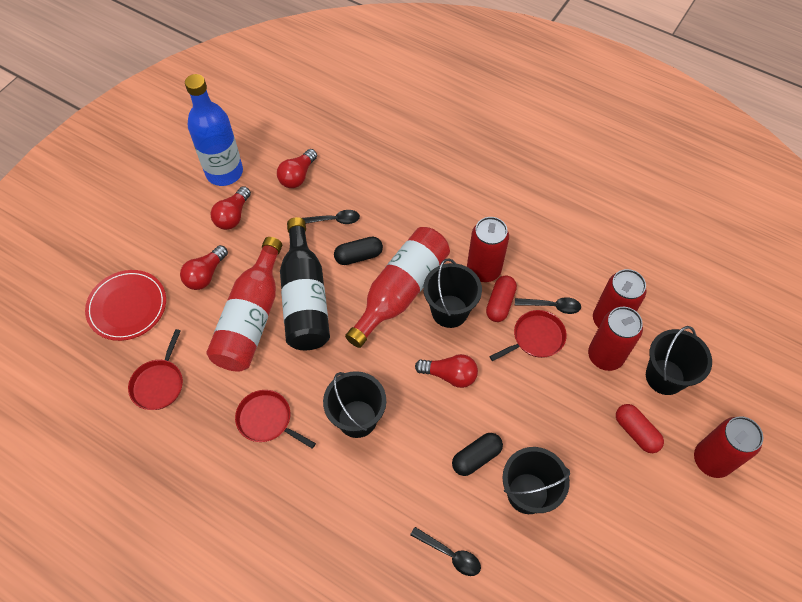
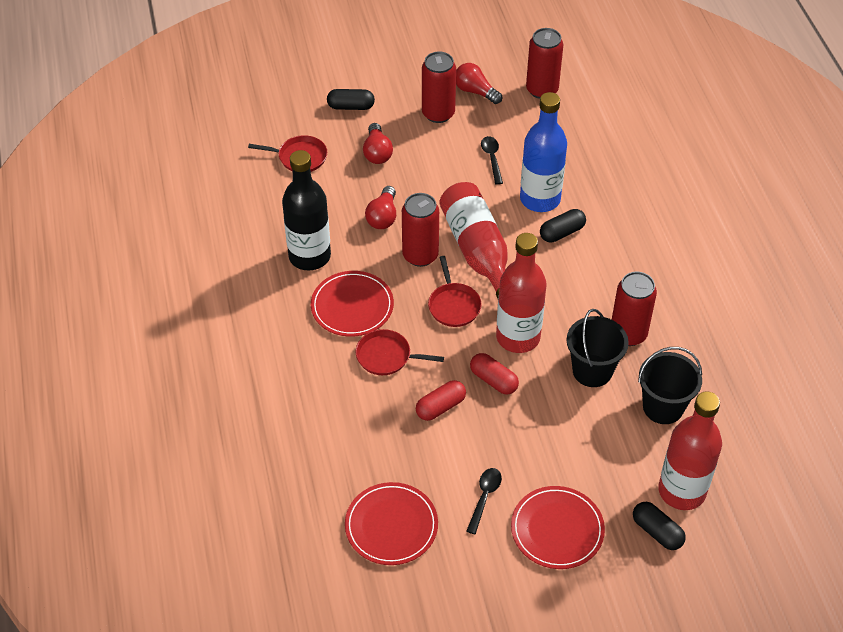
black bucket: 4 -> 2
black capsule: 2 -> 3
black spoon: 3 -> 2
red bottle: 2 -> 3
red light bulb: 4 -> 3
red plate: 1 -> 3

